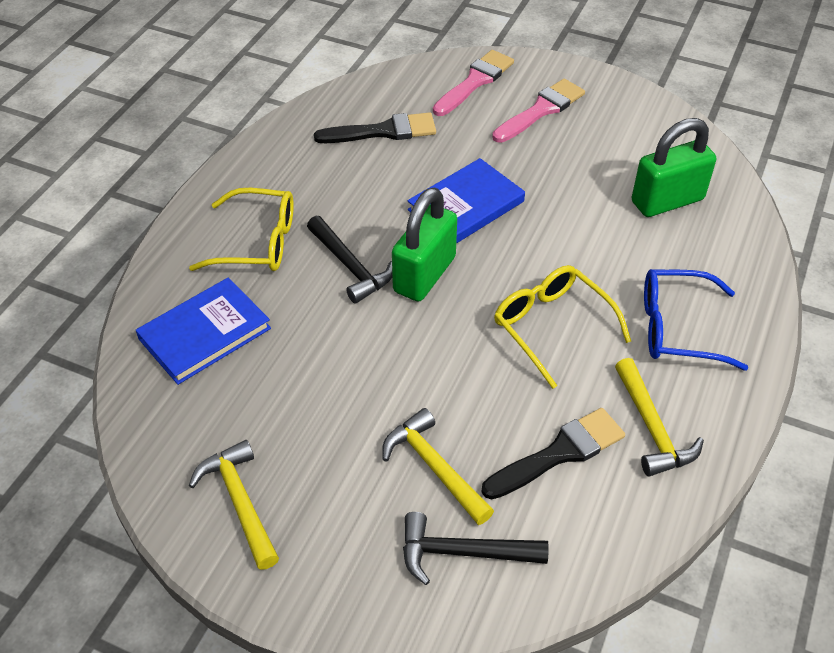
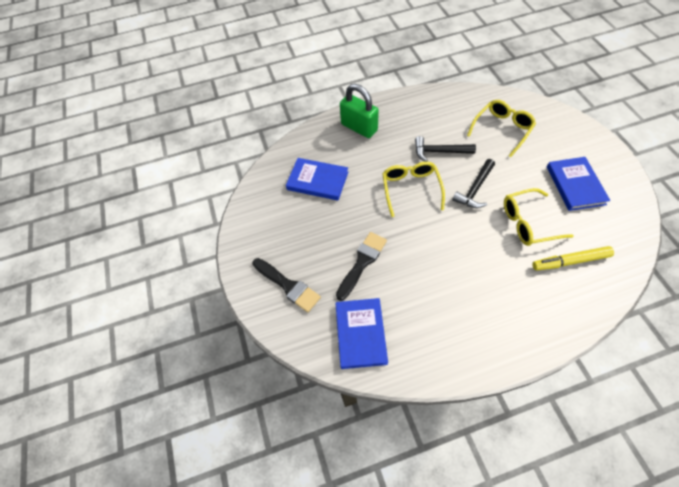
blue book: 2 -> 3
blue glasses: 1 -> 0
green padlock: 2 -> 1
pink brush: 2 -> 0
yellow glasses: 2 -> 3
yellow hammer: 3 -> 0
yellow marker: 0 -> 1

